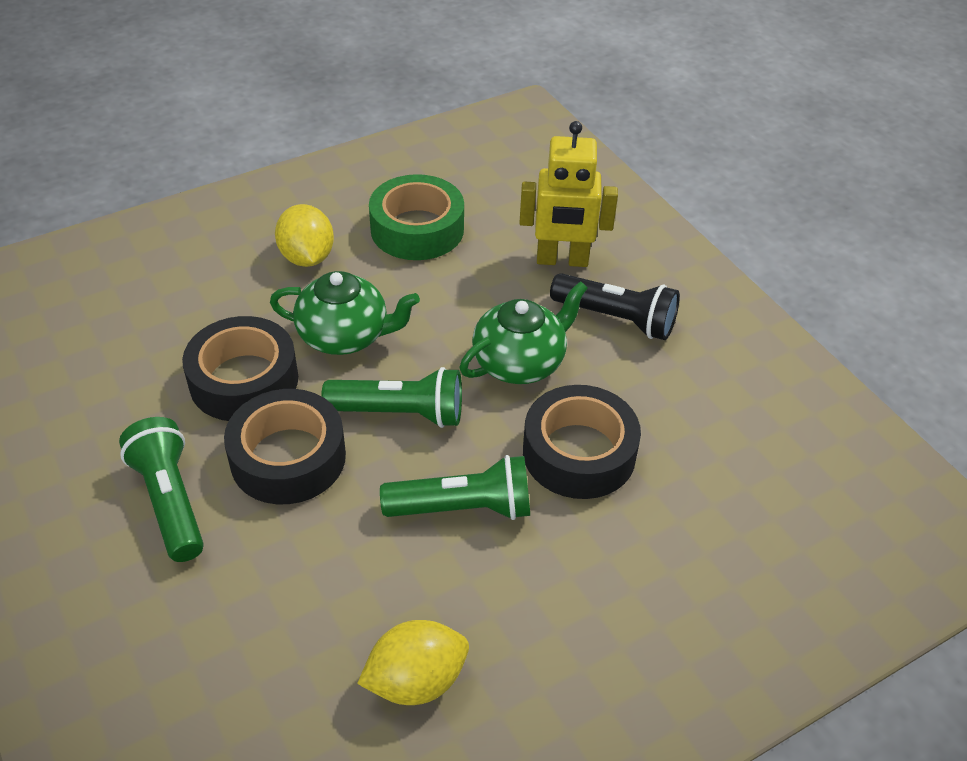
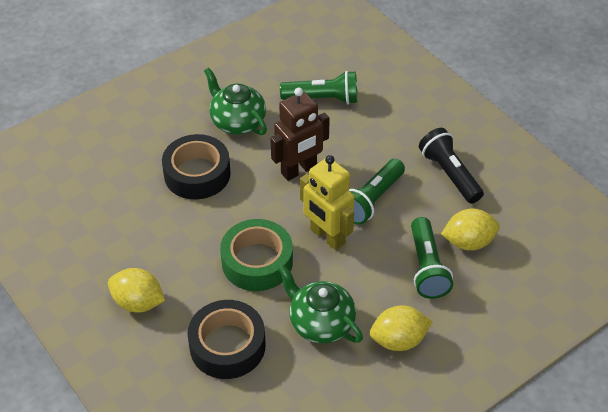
black tape: 3 -> 2
brown robot: 0 -> 1
yellow lemon: 2 -> 3

